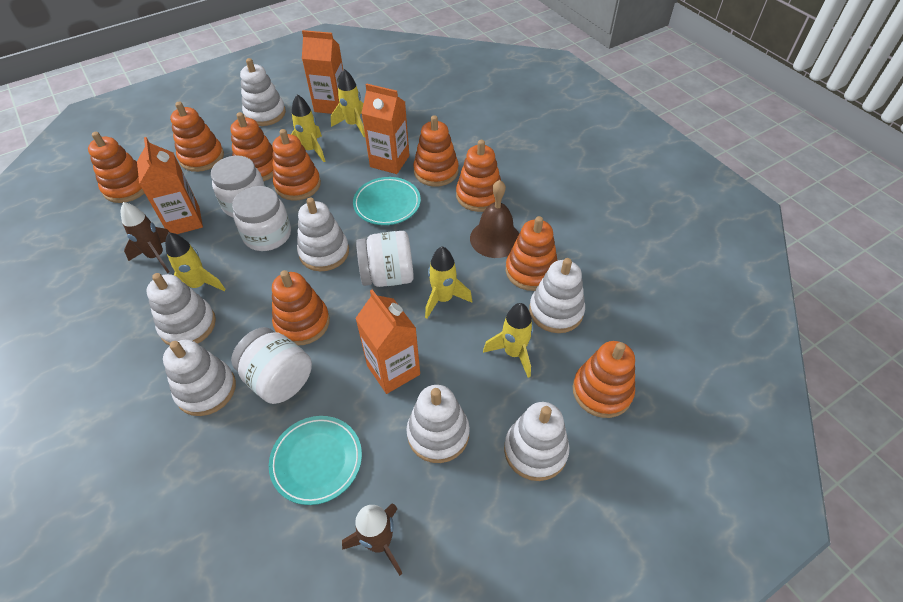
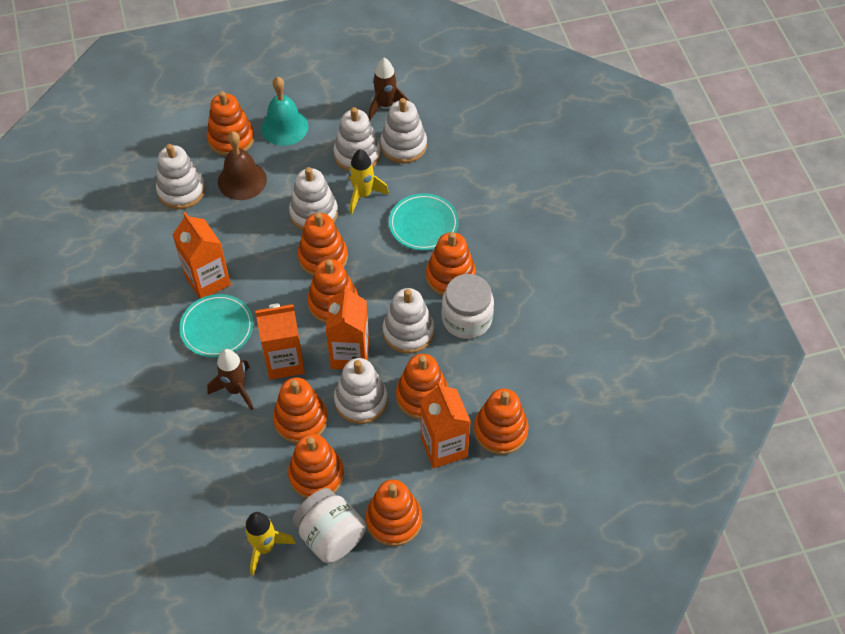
turquoise bell: 0 -> 1
white jar: 4 -> 2
white stacking toy: 7 -> 6
yellow rocket: 5 -> 2

